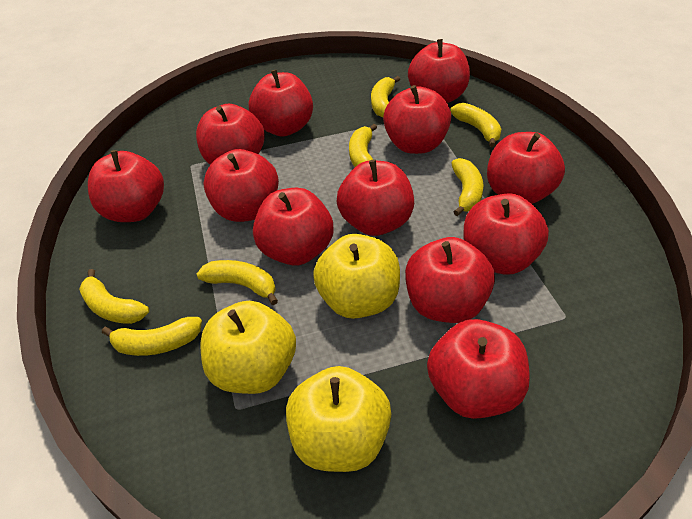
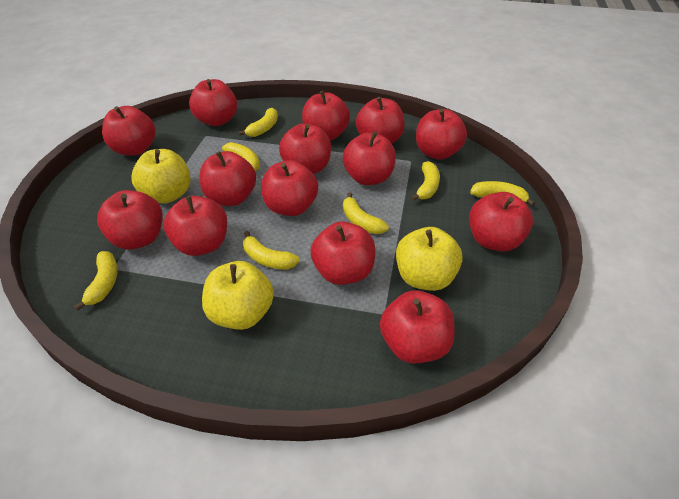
red apple: 12 -> 14

